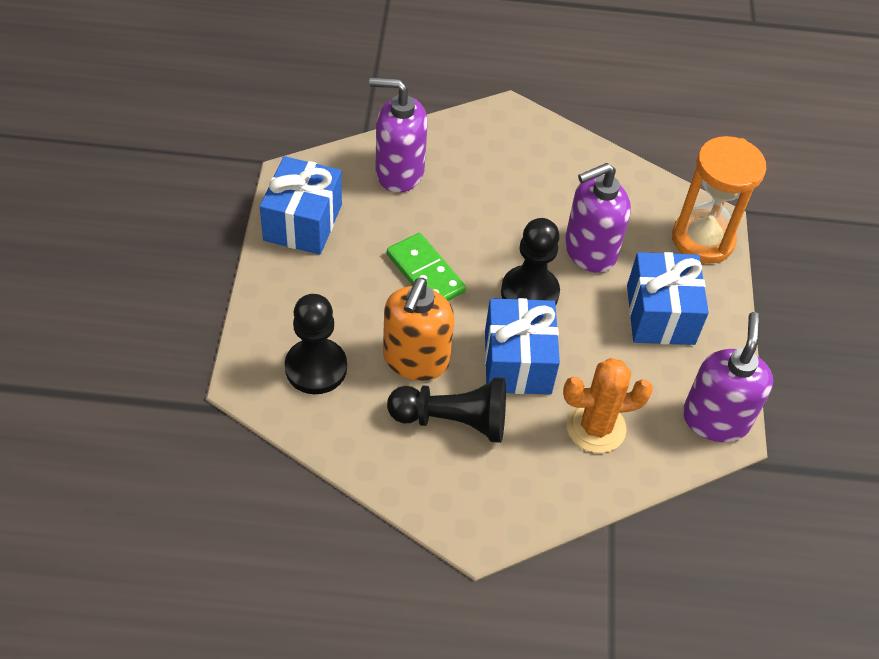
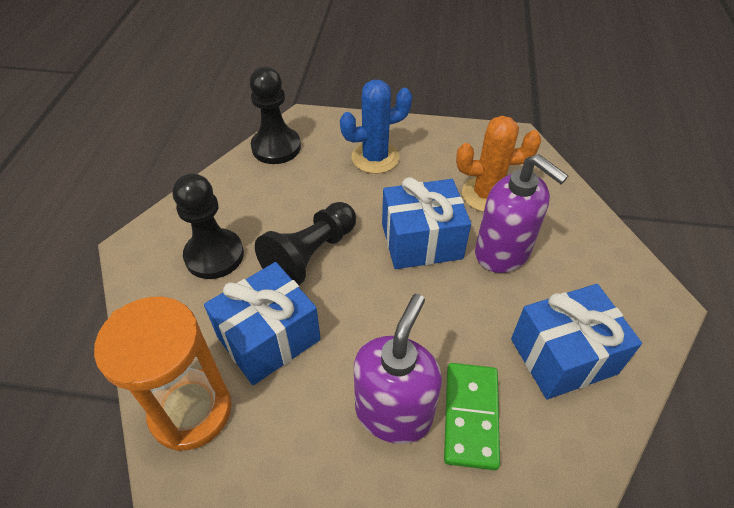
blue cactus: 0 -> 1
orange soap dispenser: 1 -> 0
purple soap dispenser: 3 -> 2

